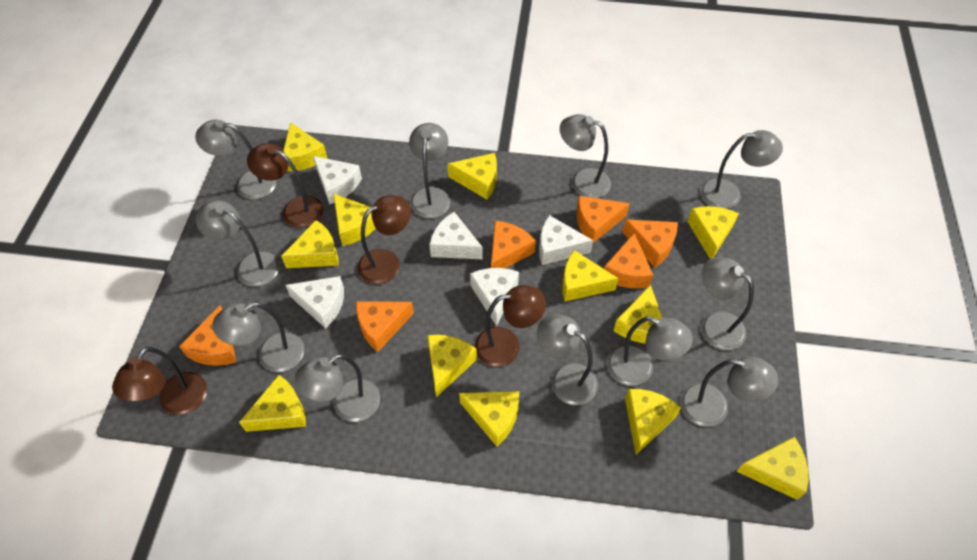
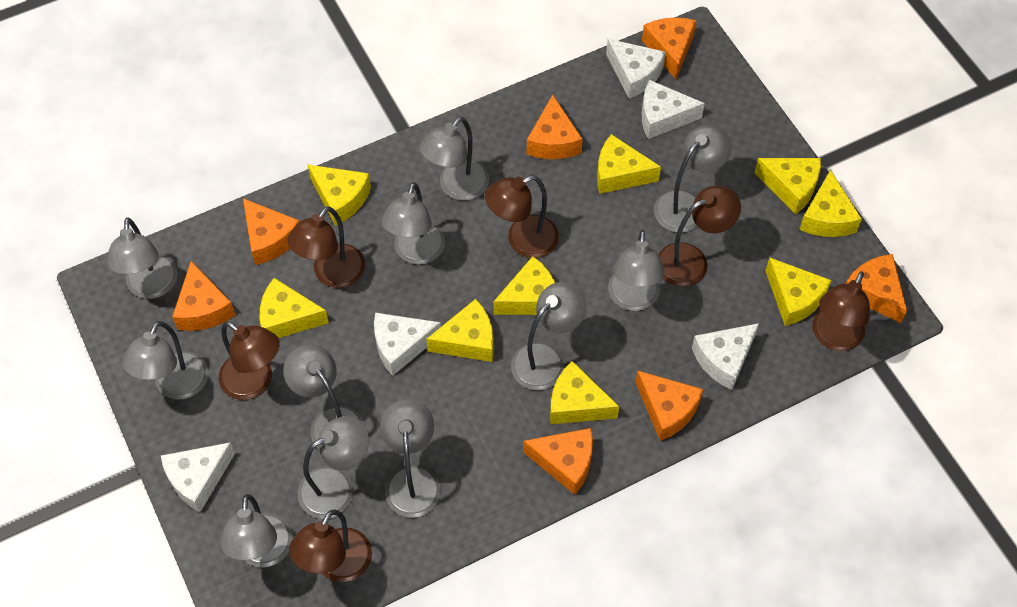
brown lamp: 4 -> 6
orange cheese: 6 -> 7
yellow cheese: 12 -> 9

